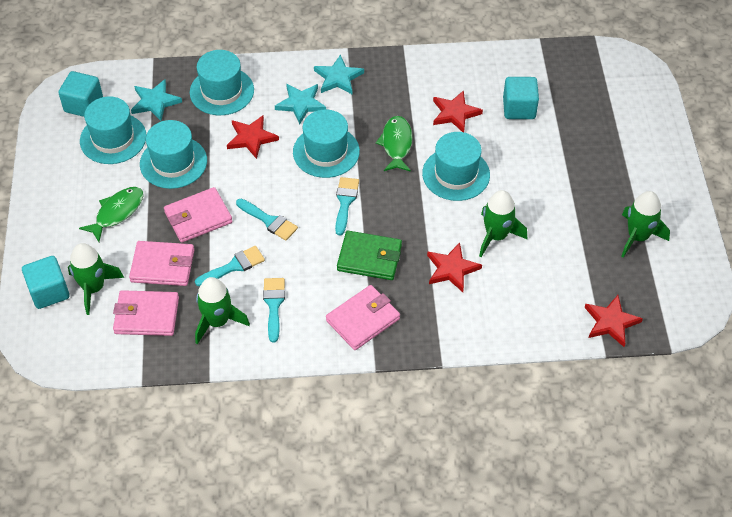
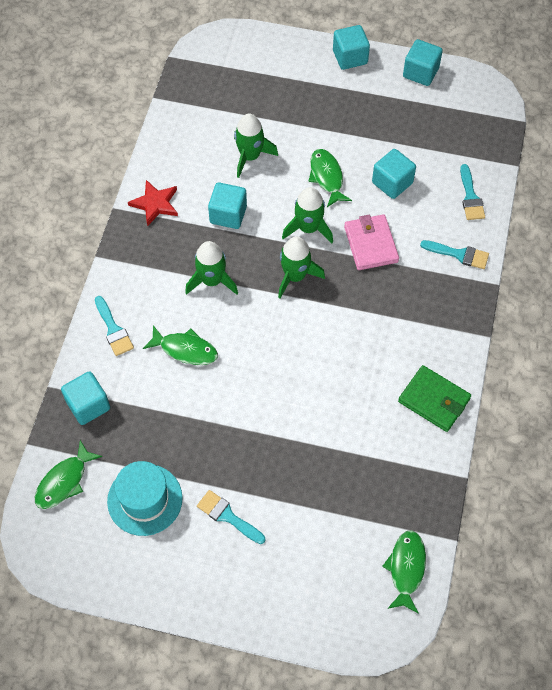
green fish: 2 -> 4
pink wallet: 4 -> 1
red star: 4 -> 1
turquoise cube: 3 -> 5
turquoise hat: 5 -> 1
turquoise star: 3 -> 0

